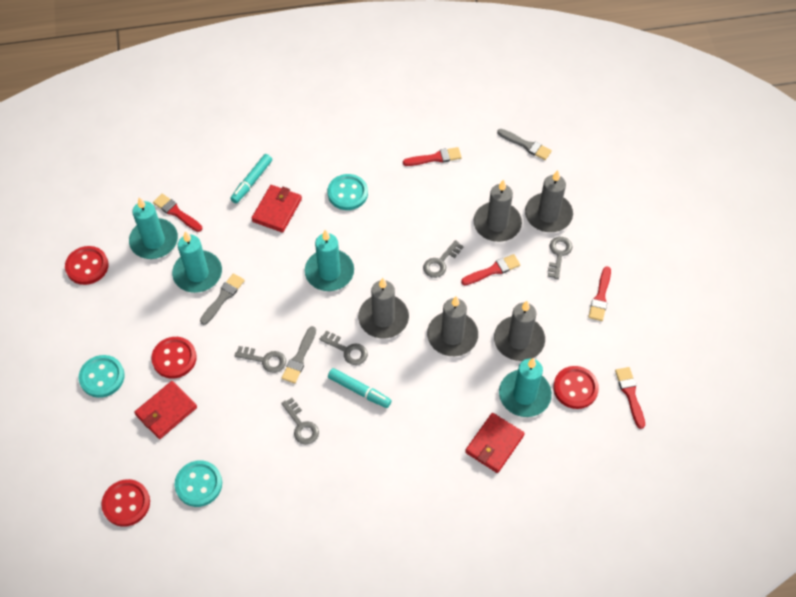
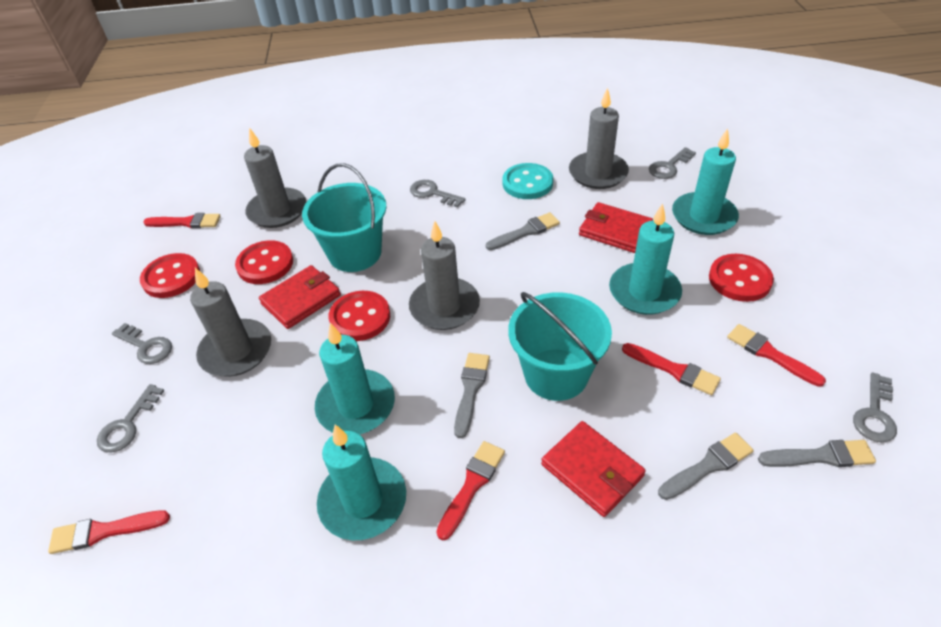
grey brush: 3 -> 4
grey candle: 5 -> 4
turquoise bucket: 0 -> 2
turquoise button: 3 -> 1
turquoise marker: 2 -> 0

